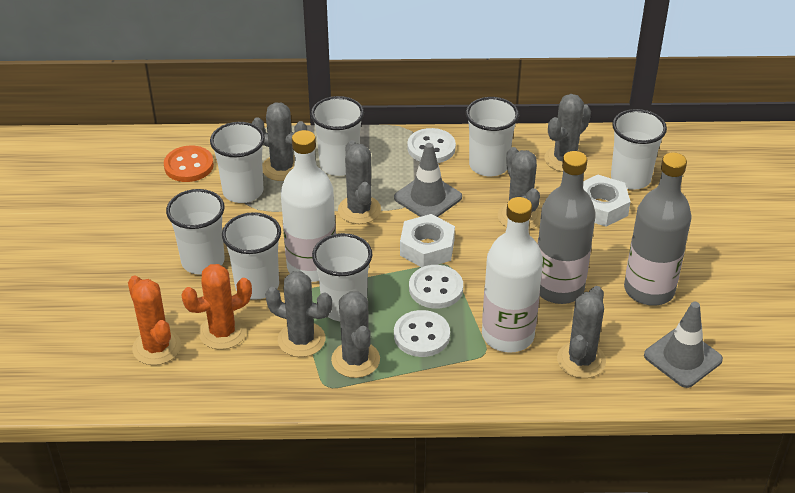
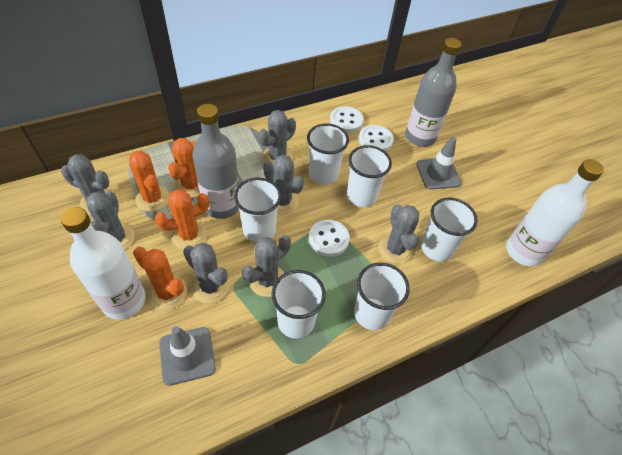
orange button: 1 -> 0
orange cactus: 2 -> 4
white cup: 7 -> 6
white nut: 2 -> 0

